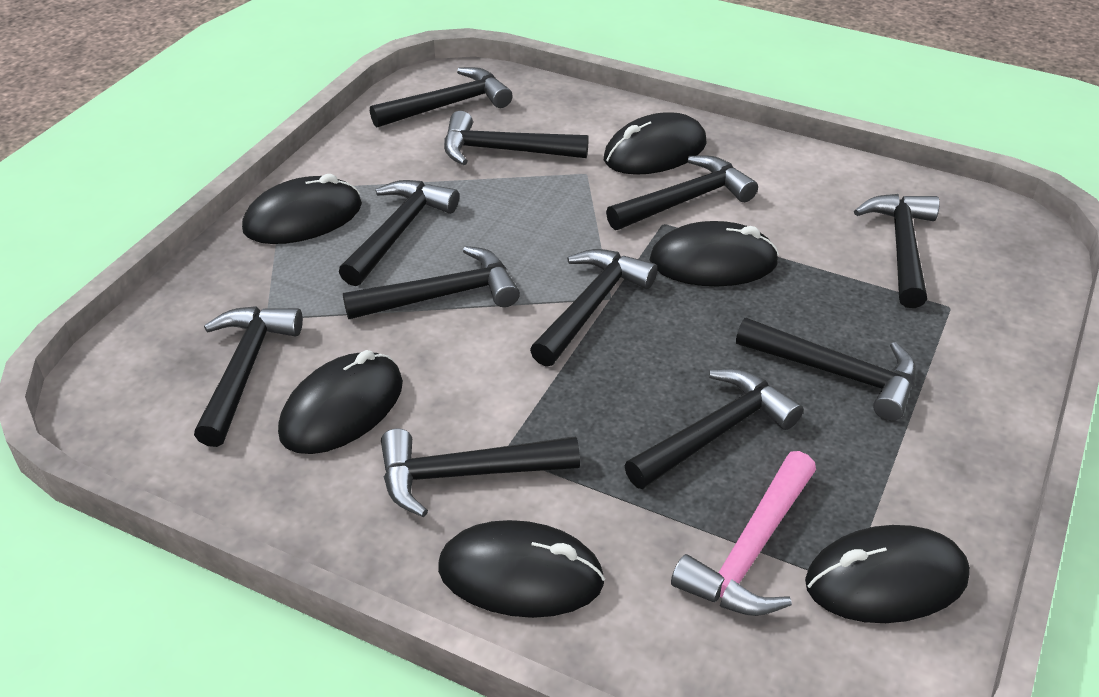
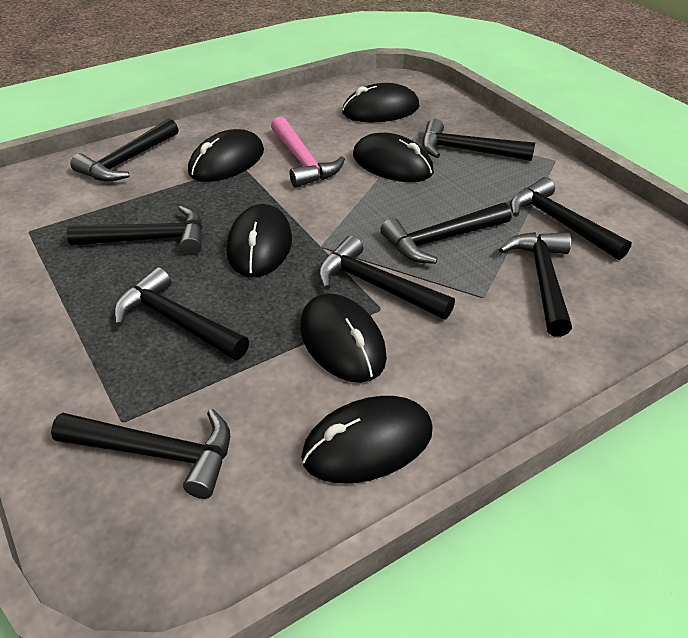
black hammer: 11 -> 9

